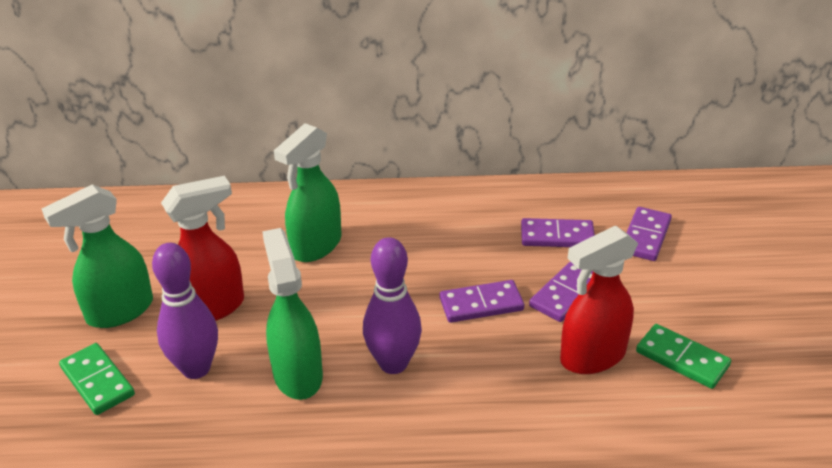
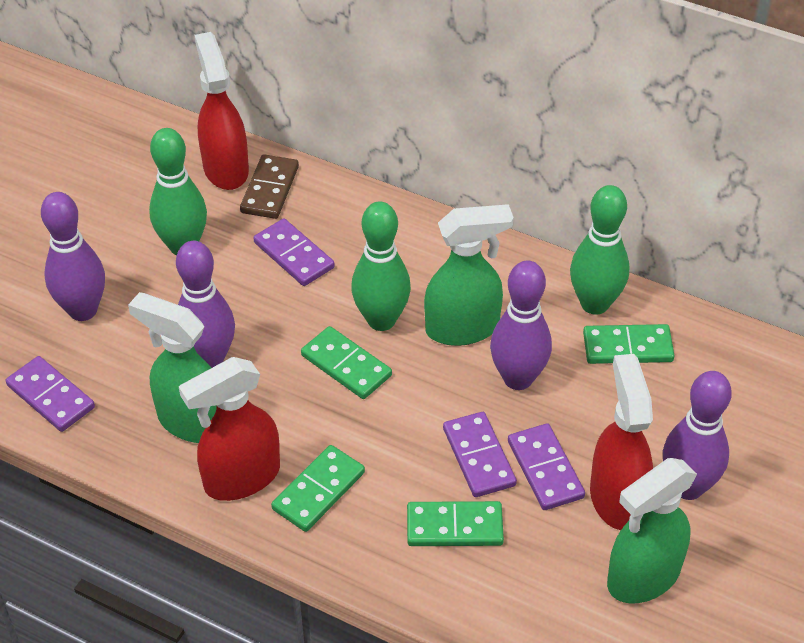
brown domino: 0 -> 1
green bowling pin: 0 -> 3
green domino: 2 -> 4
purple bowling pin: 2 -> 4
red spray bottle: 2 -> 3

